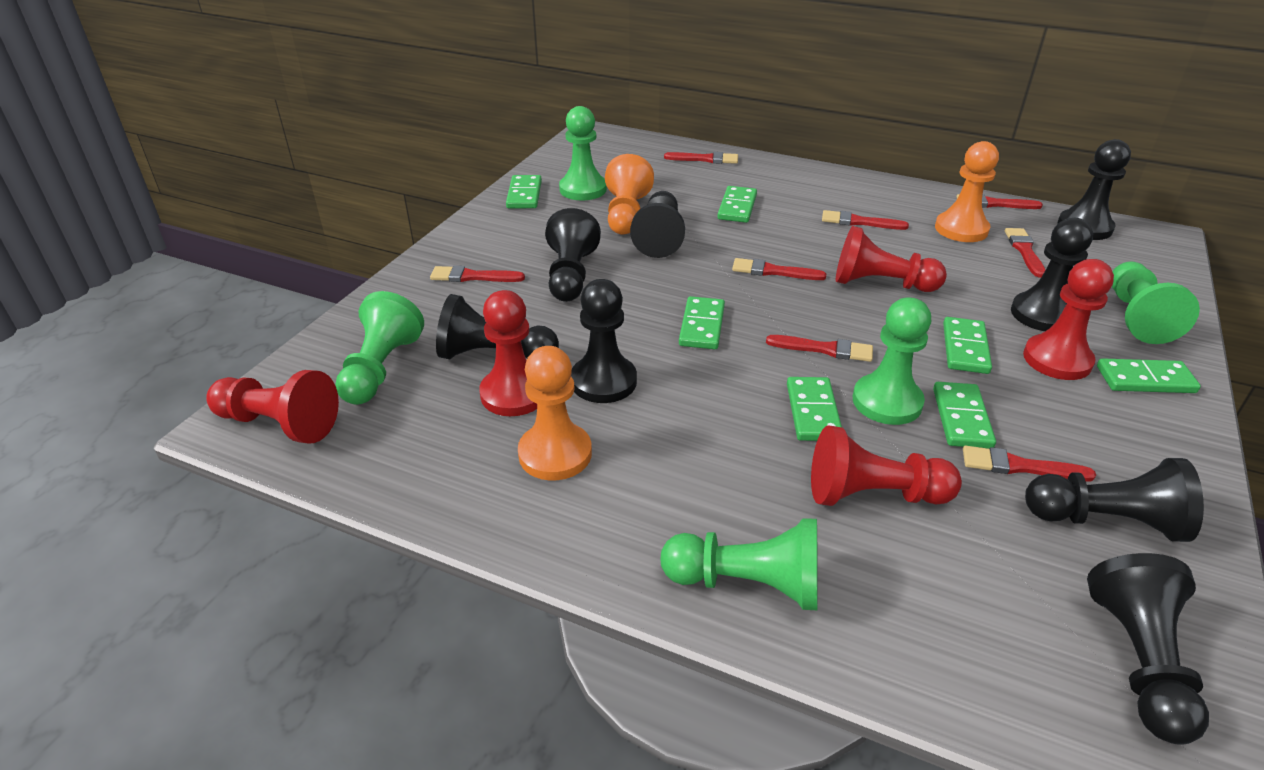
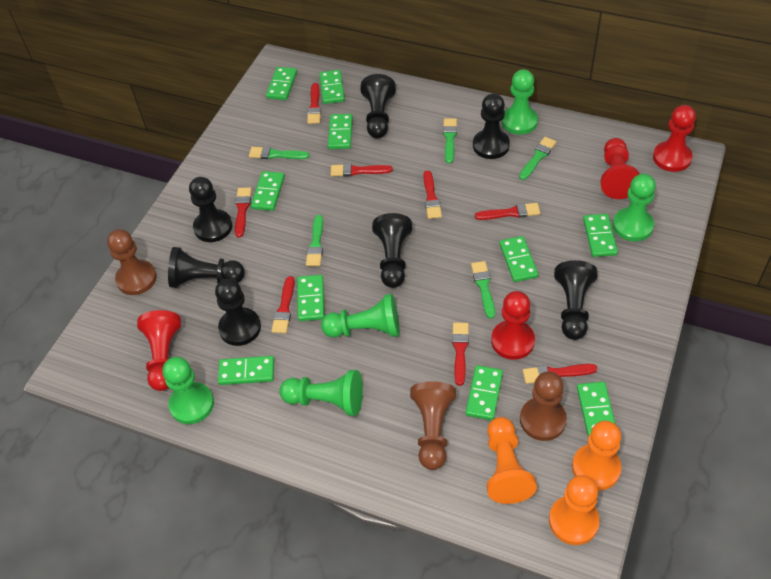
black pawn: 8 -> 7
brown pawn: 0 -> 3
green brush: 0 -> 5
green domino: 7 -> 10
red pawn: 5 -> 4

